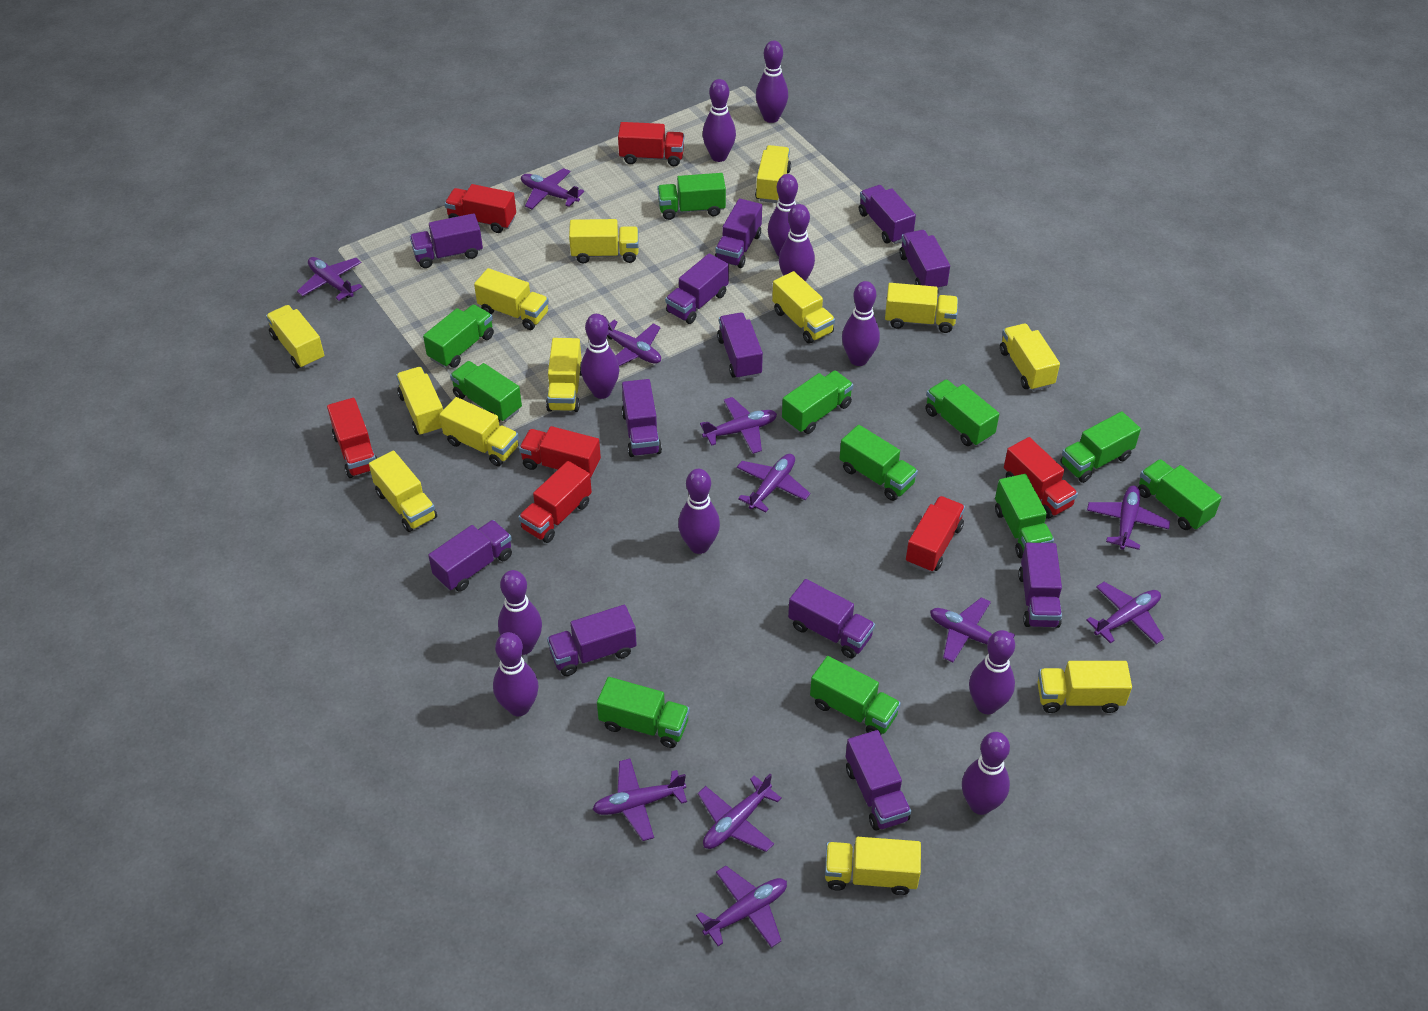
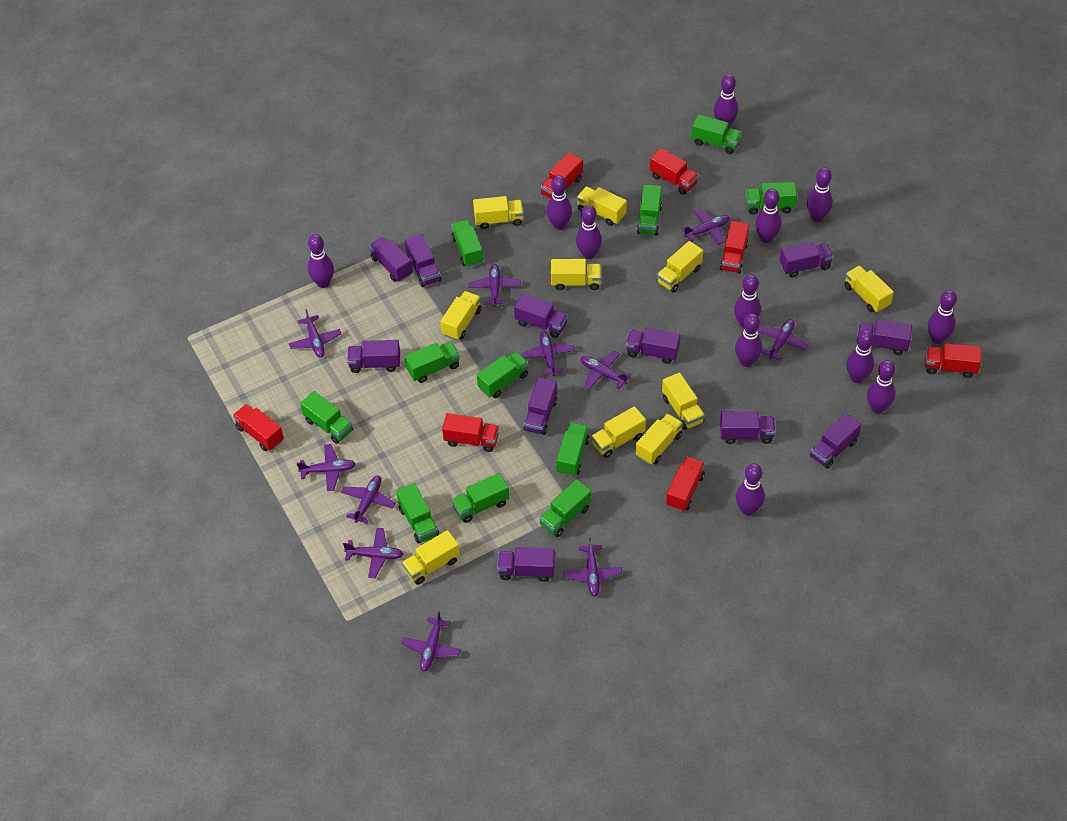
purple bowling pin: 11 -> 12
purple truck: 12 -> 11
yellow truck: 13 -> 10

